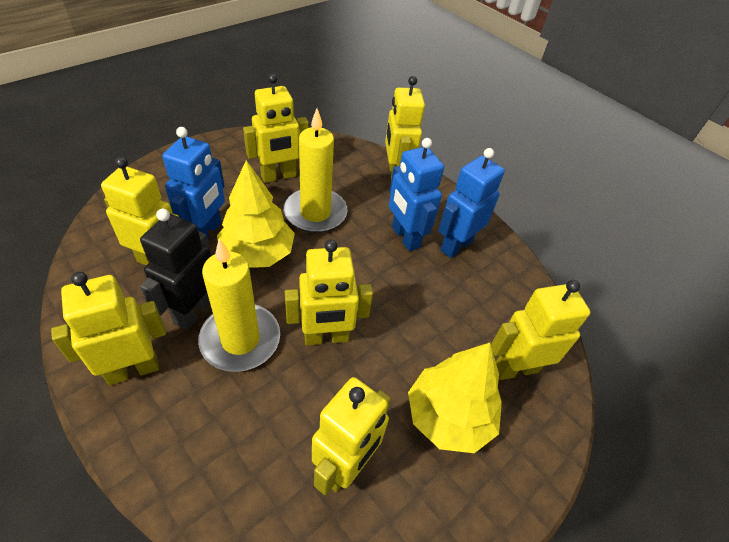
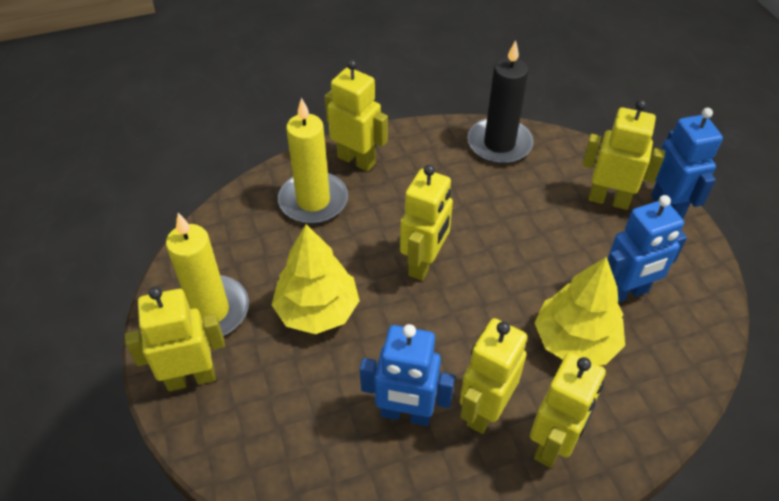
black candle: 0 -> 1
black robot: 1 -> 0
yellow robot: 7 -> 6

